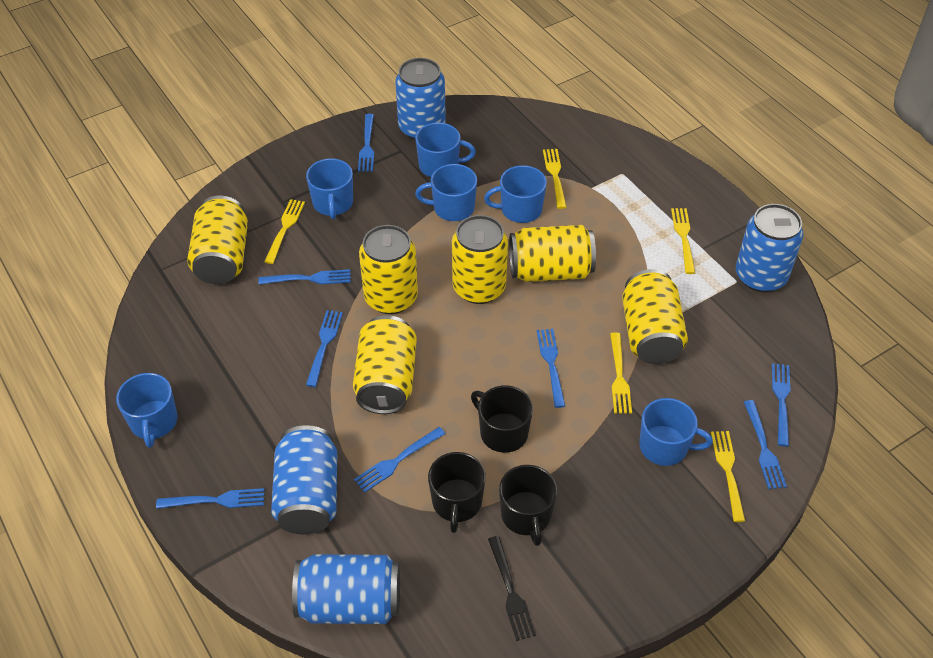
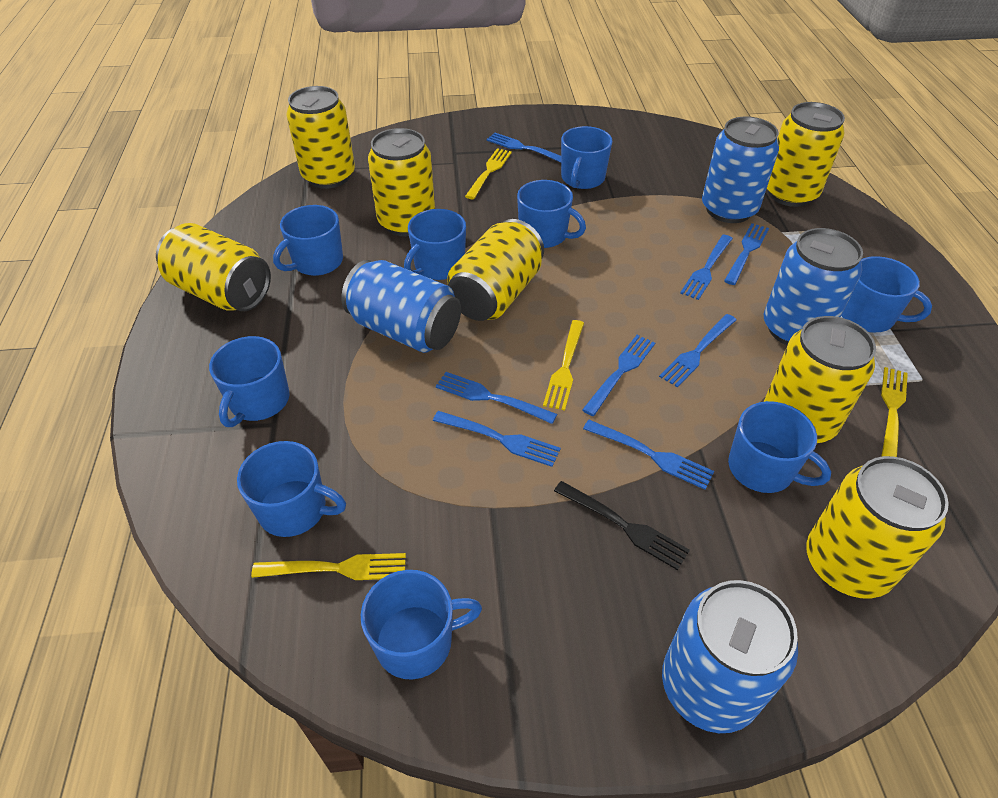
black mug: 3 -> 0
blue mug: 6 -> 9
yellow can: 6 -> 7
yellow fork: 5 -> 4

